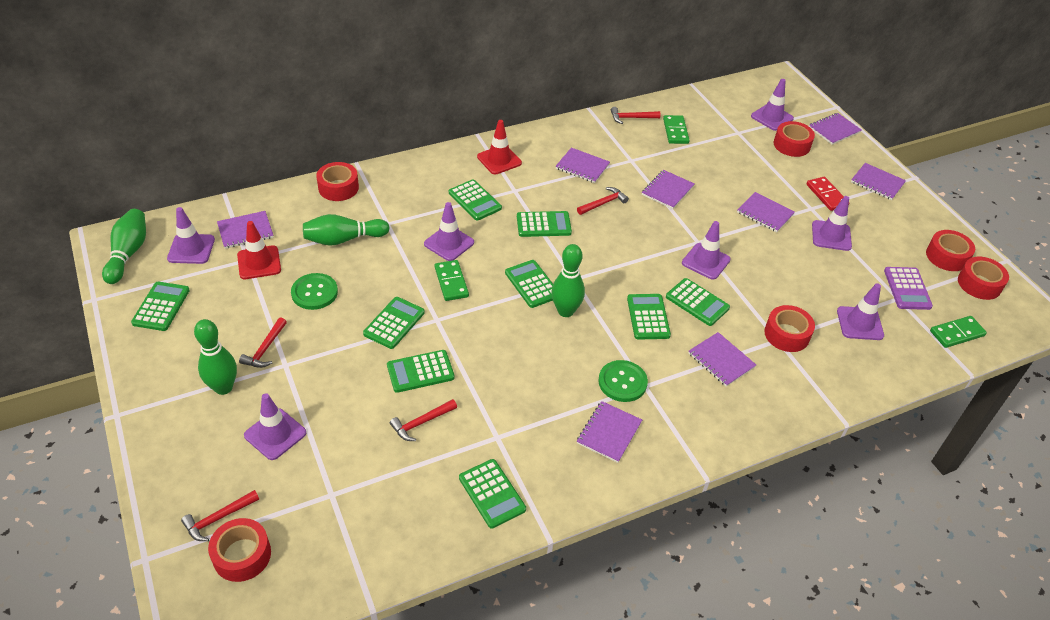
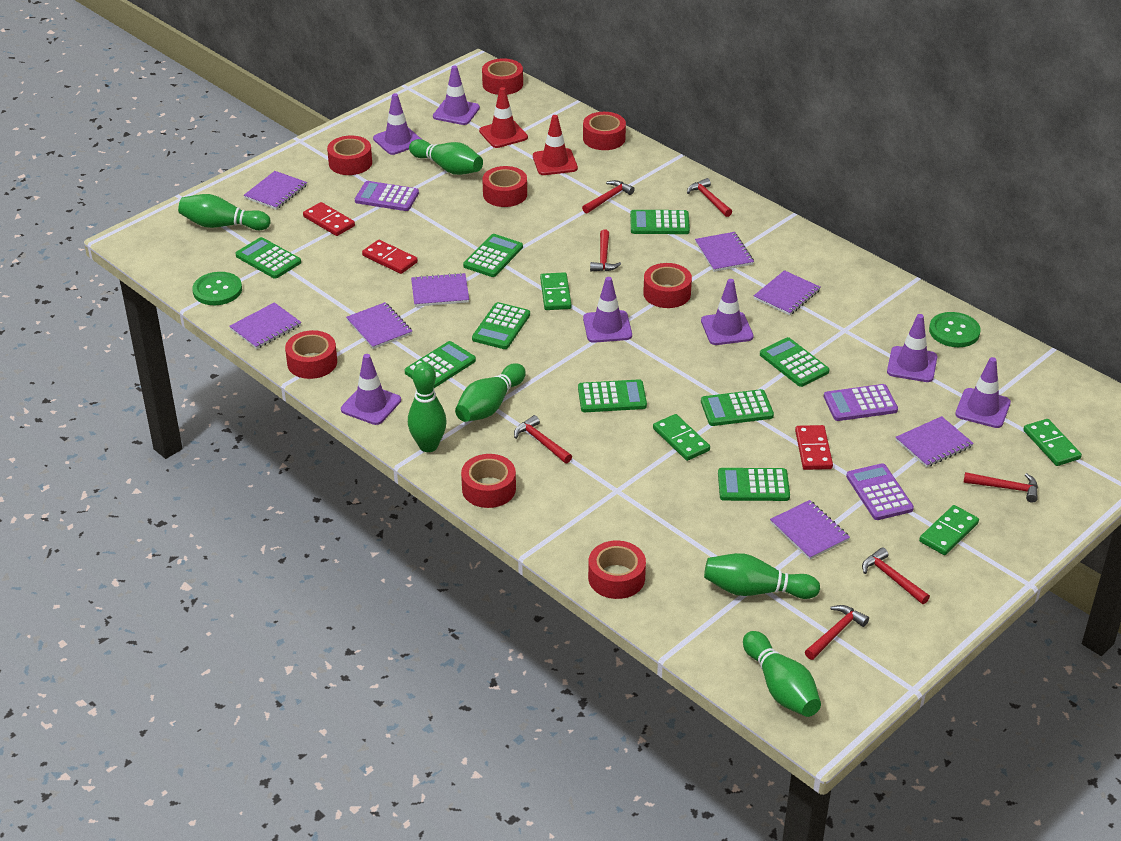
green bowling pin: 4 -> 6
green domino: 3 -> 4
purple calculator: 1 -> 3
red domino: 1 -> 3
red hammer: 5 -> 7
red tape: 6 -> 8

